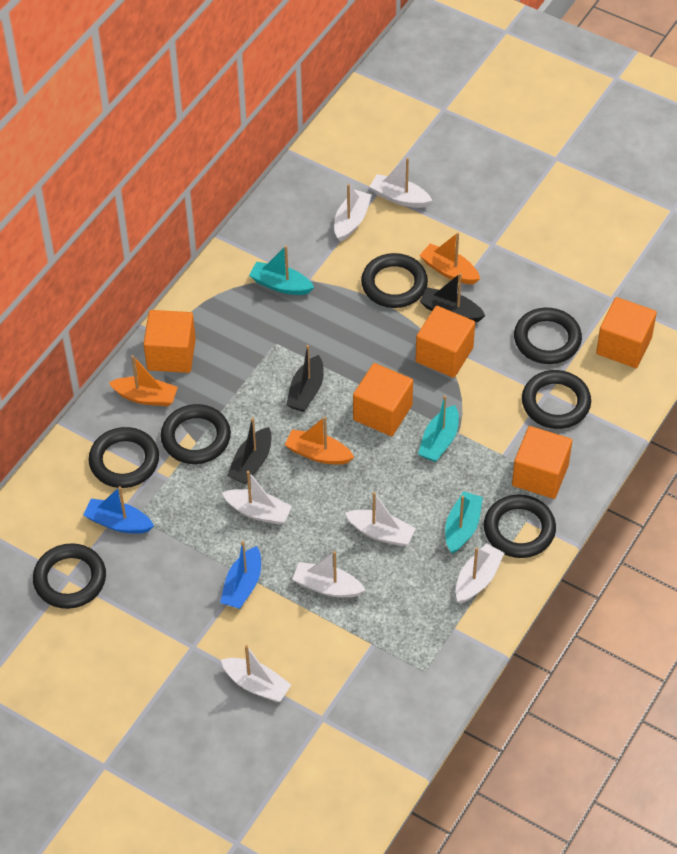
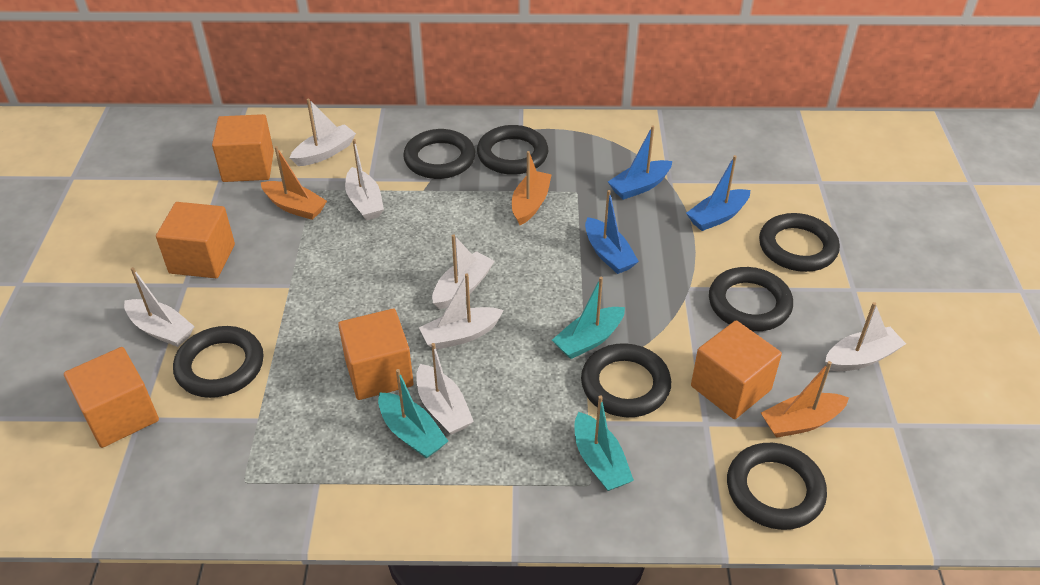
black boat: 3 -> 0
blue boat: 2 -> 3

